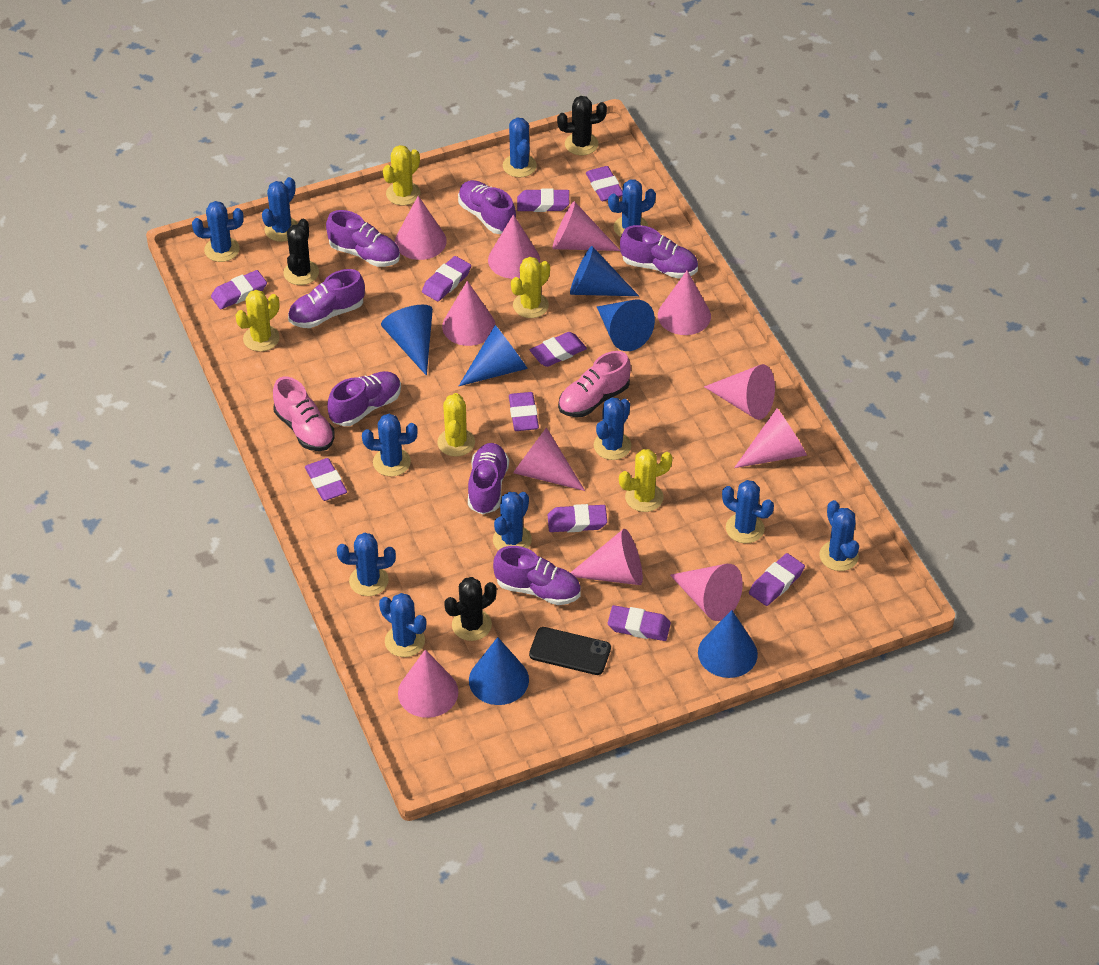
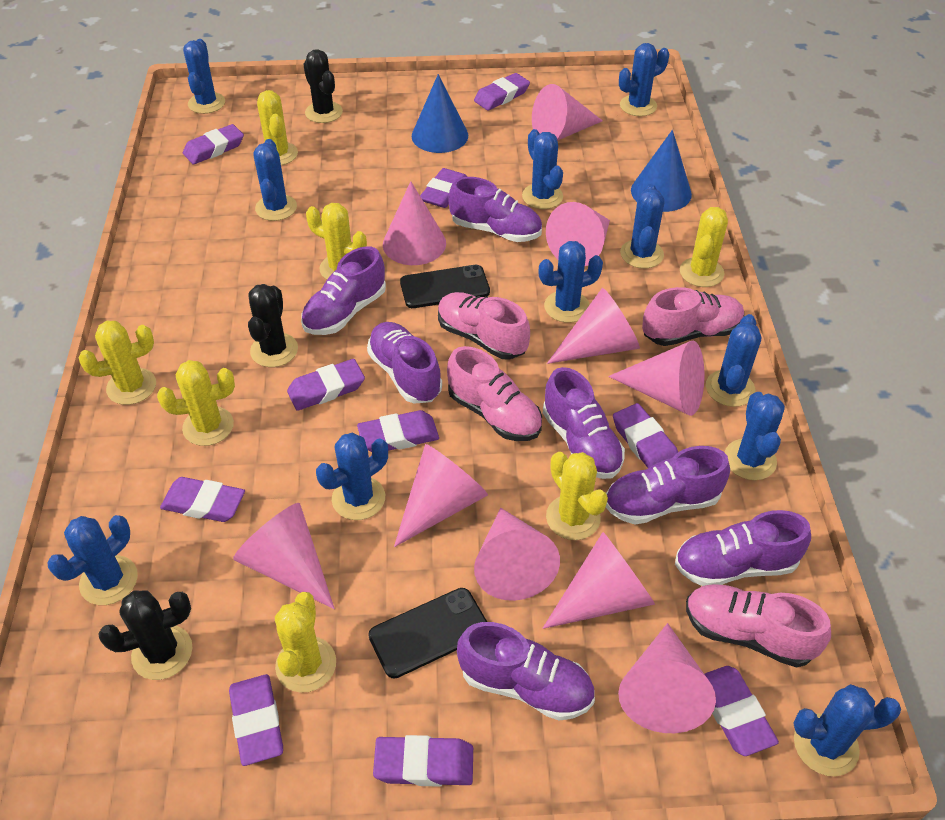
black phone: 1 -> 2
blue cone: 6 -> 2
pink cone: 11 -> 10
pink shoe: 2 -> 4
yellow cactus: 5 -> 7

